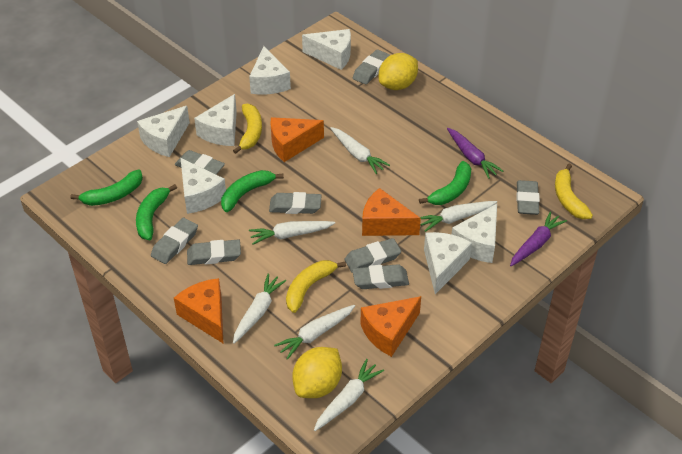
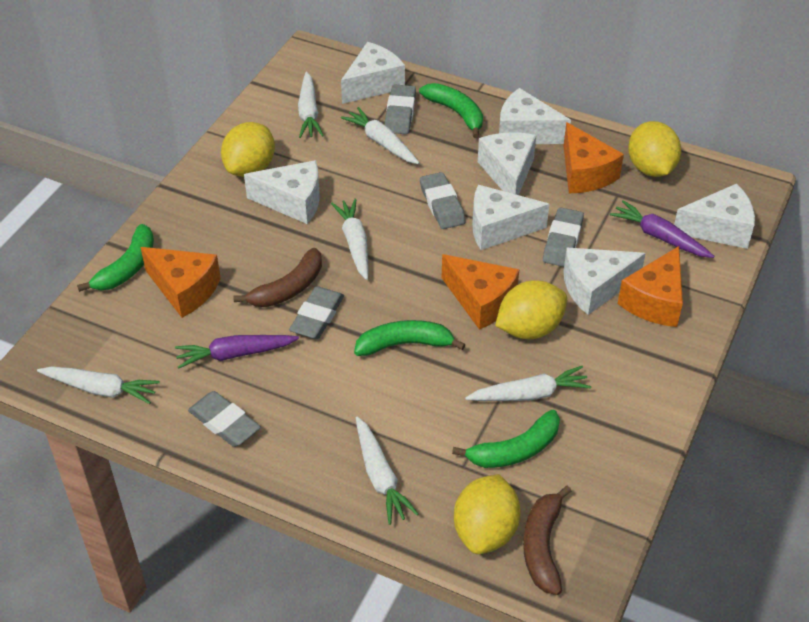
brown banana: 0 -> 2
grey eraser: 8 -> 5
yellow banana: 3 -> 0
yellow lemon: 2 -> 4

